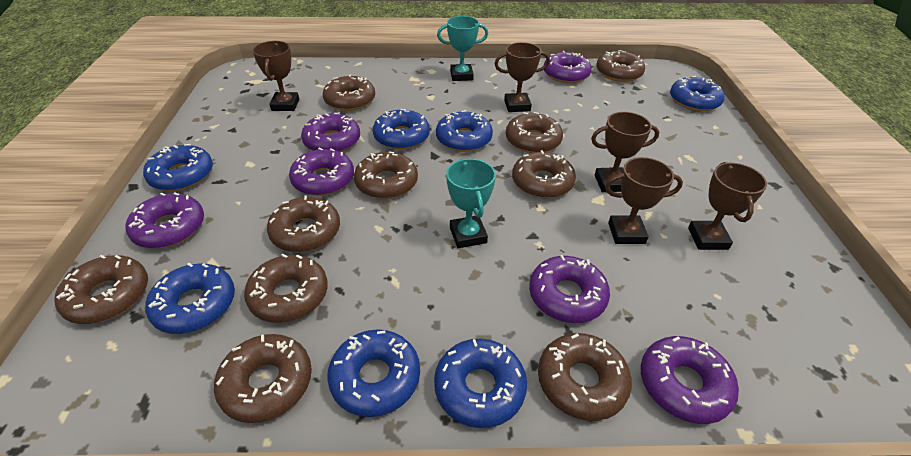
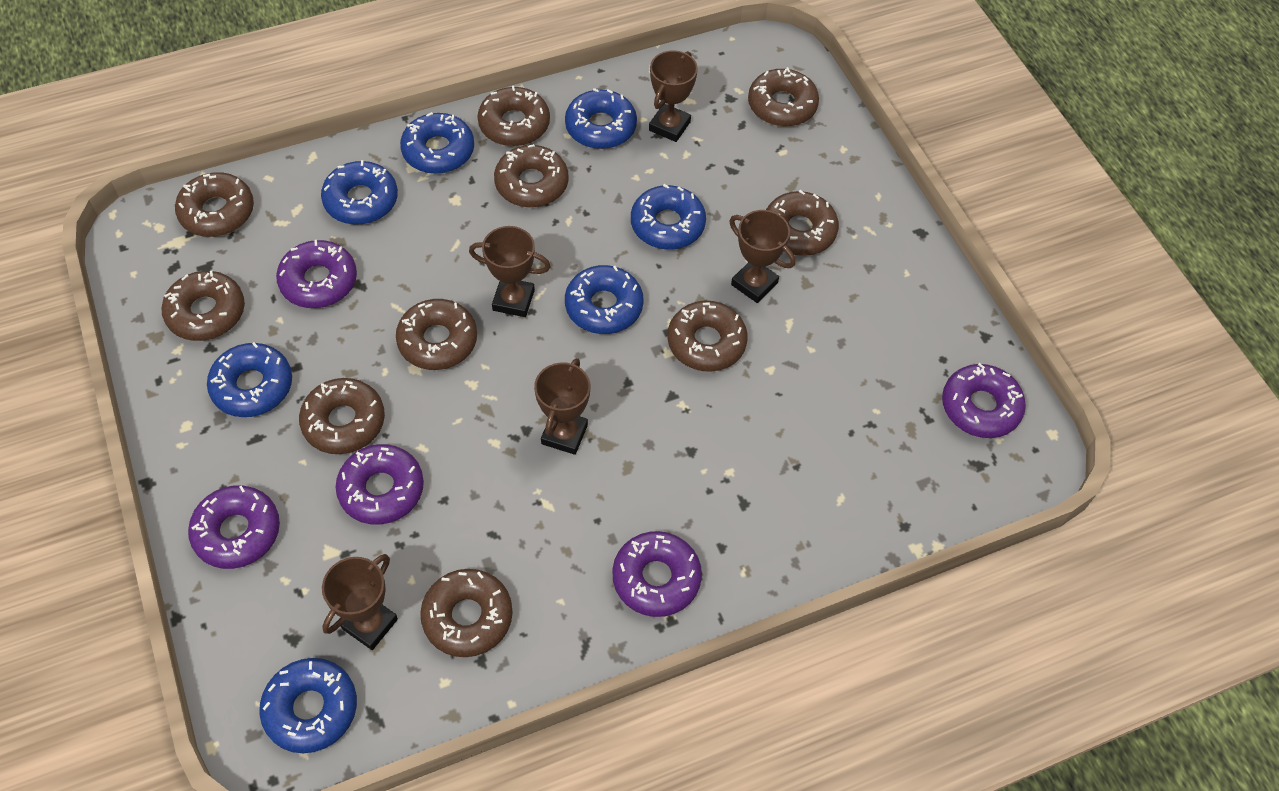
purple donut: 6 -> 5
turquoise trophy: 2 -> 0

